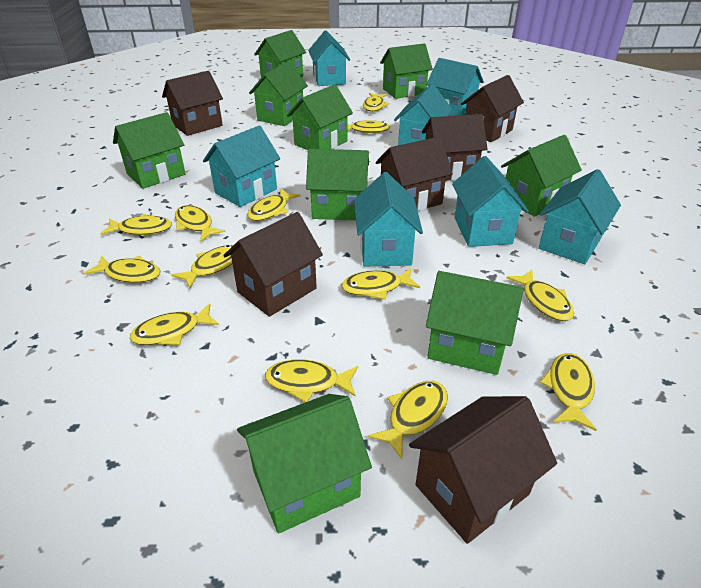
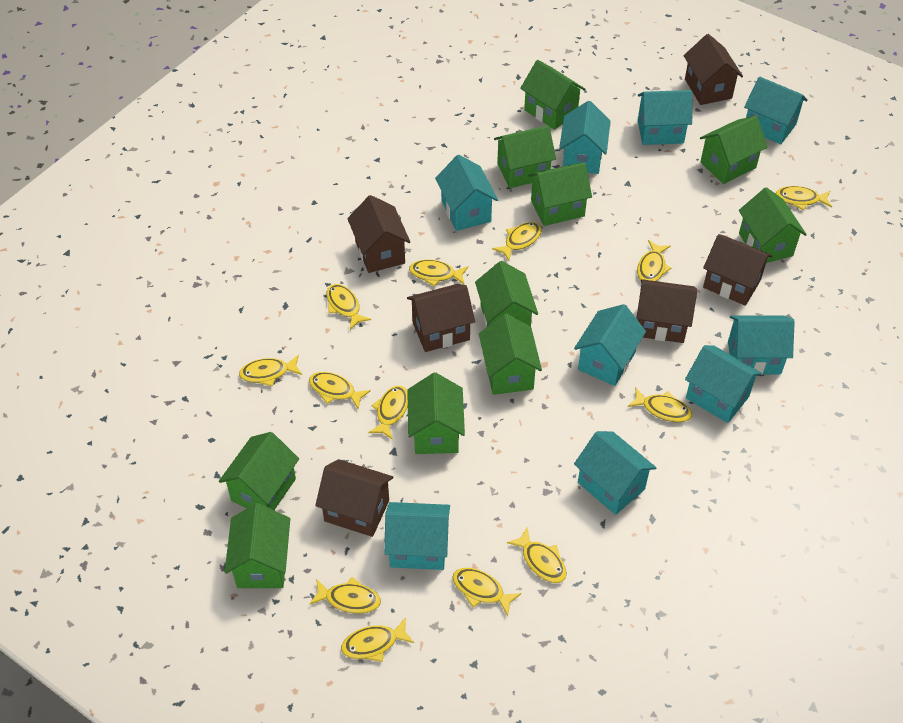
green house: 9 -> 10
turquoise house: 7 -> 9

